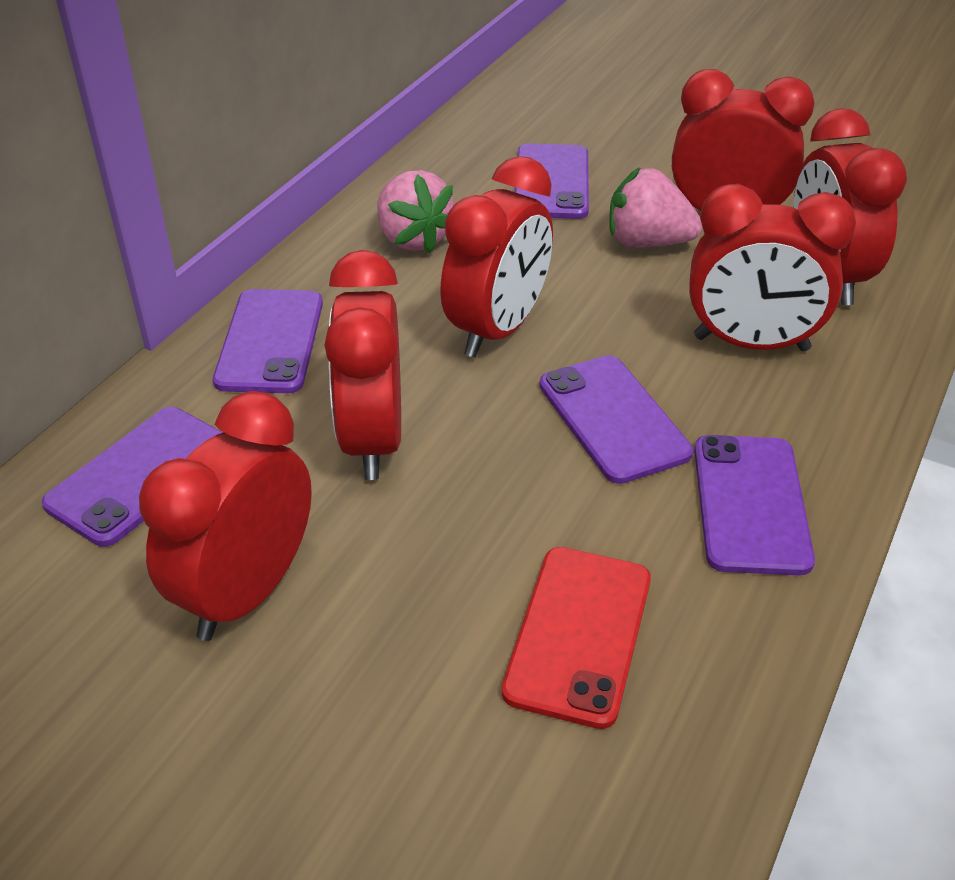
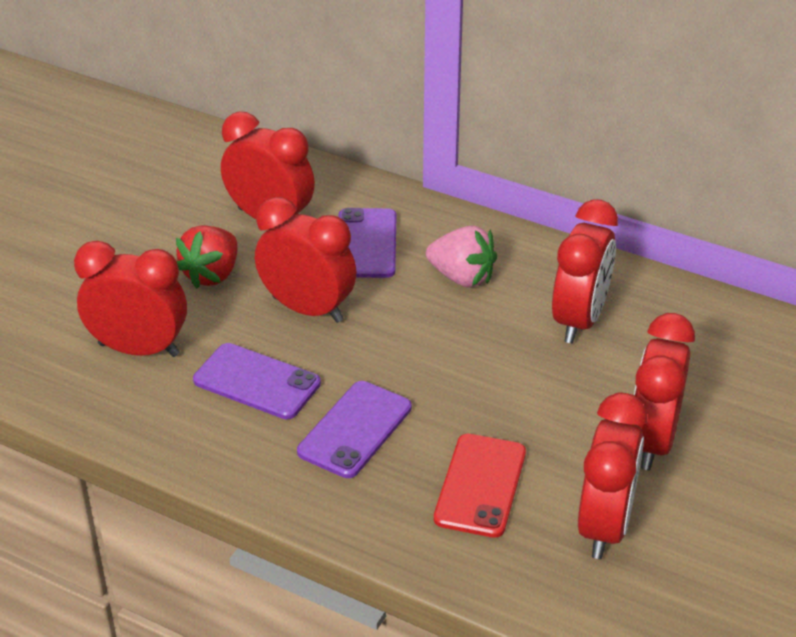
pink strawberry: 2 -> 1
purple phone: 5 -> 3
red strawberry: 0 -> 1

